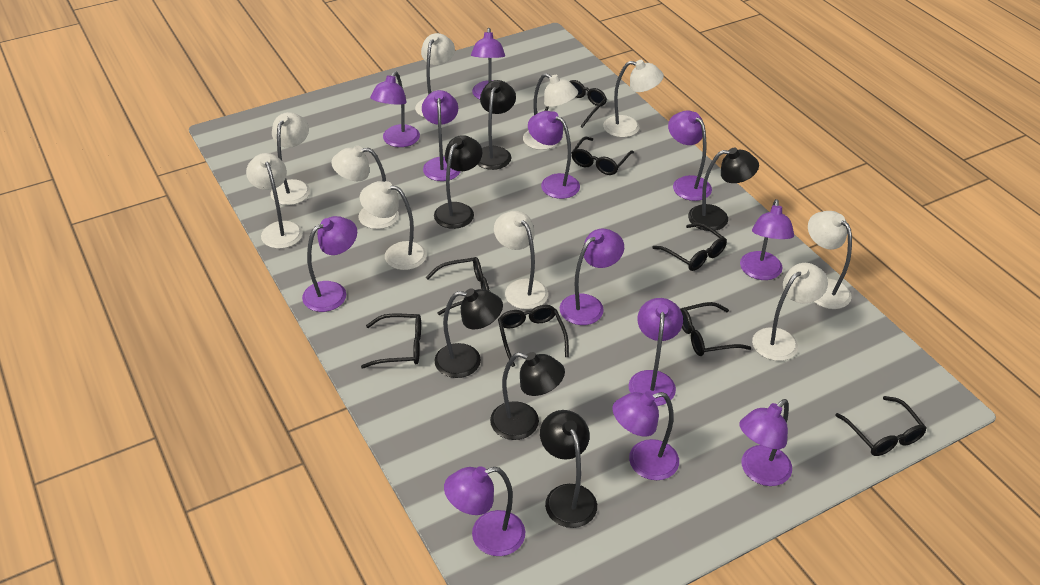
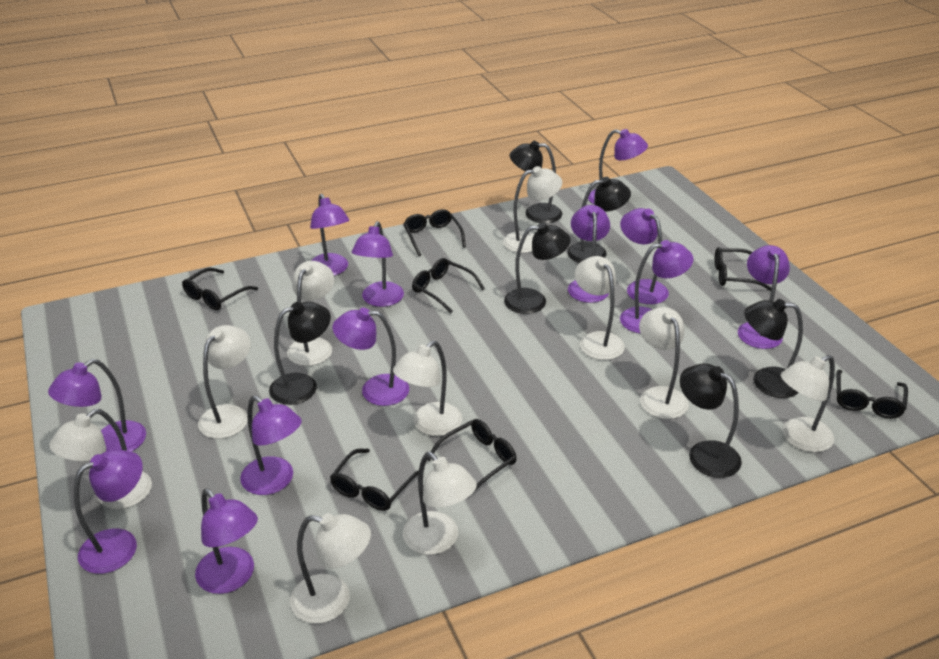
black glasses: 8 -> 7

